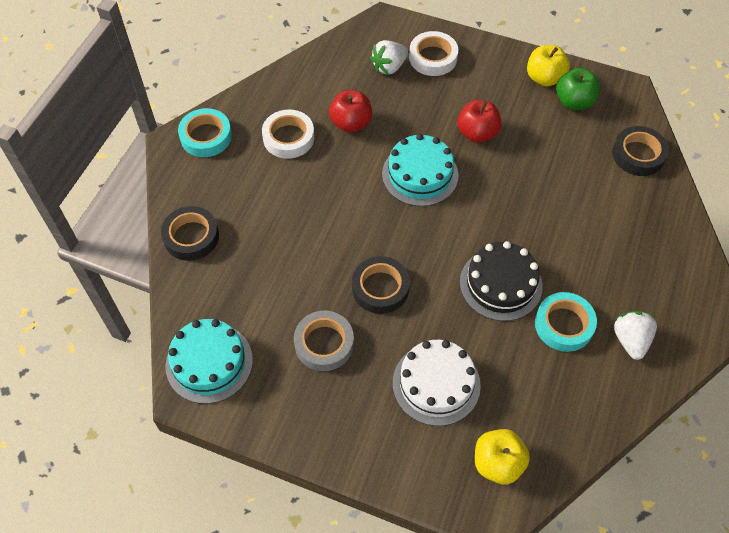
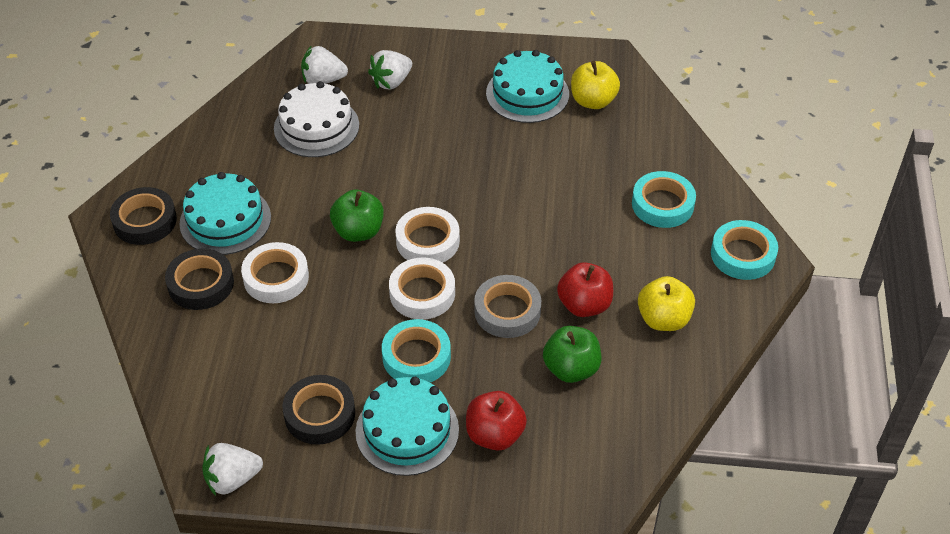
black cake: 1 -> 0
green apple: 1 -> 2
turquoise cake: 2 -> 3
turquoise tape: 2 -> 3
white strawberry: 2 -> 3
white tape: 2 -> 3

